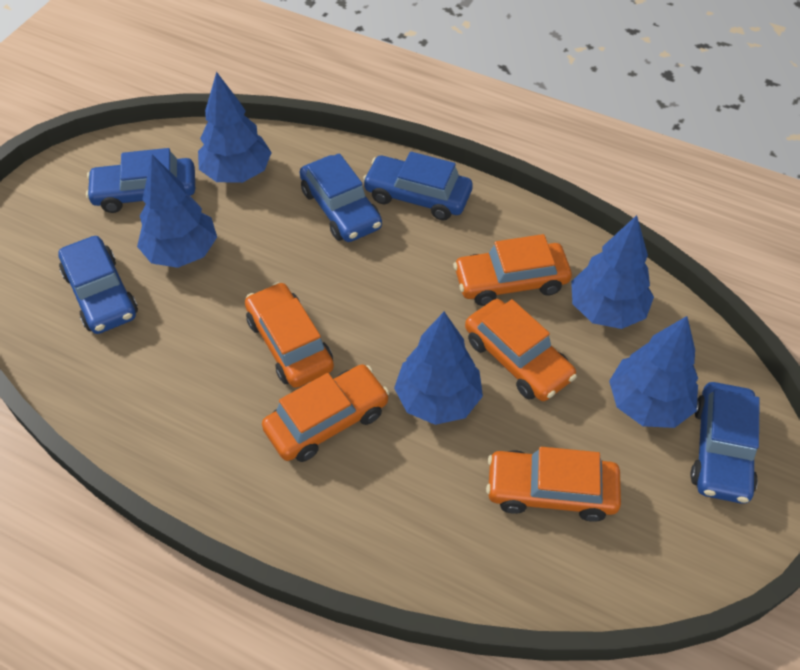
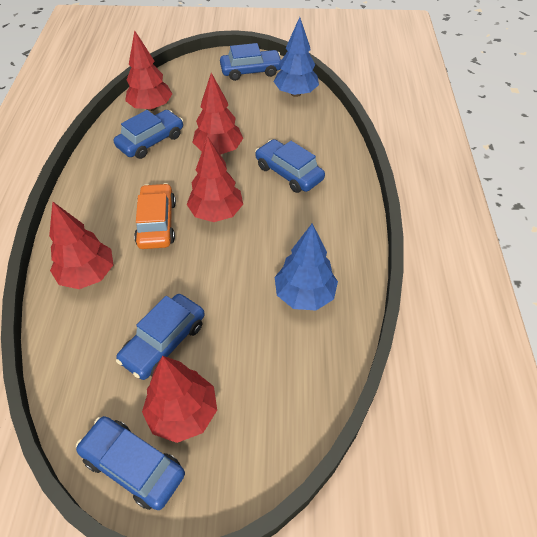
blue tree: 5 -> 2
orange car: 5 -> 1
red tree: 0 -> 5

